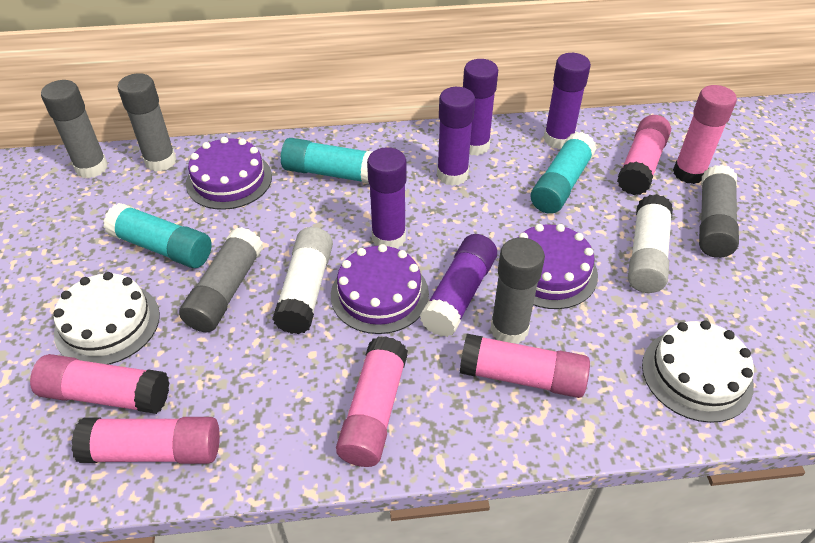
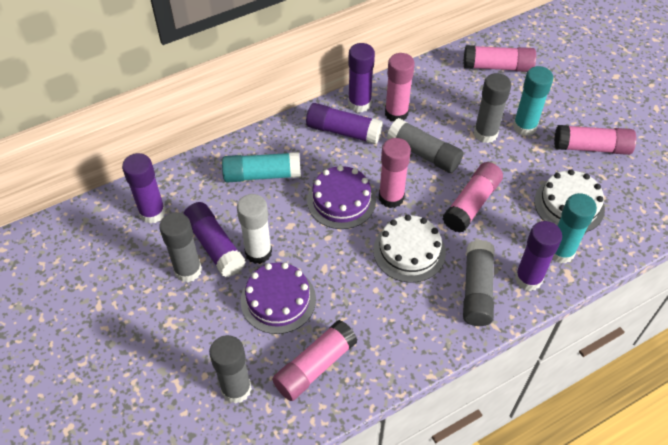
purple cake: 3 -> 2
white glue stick: 2 -> 1

